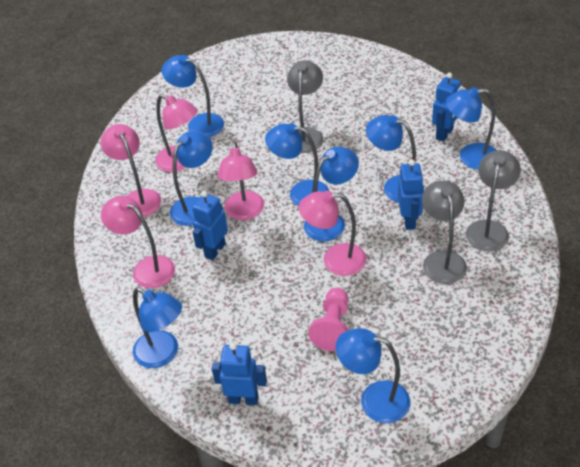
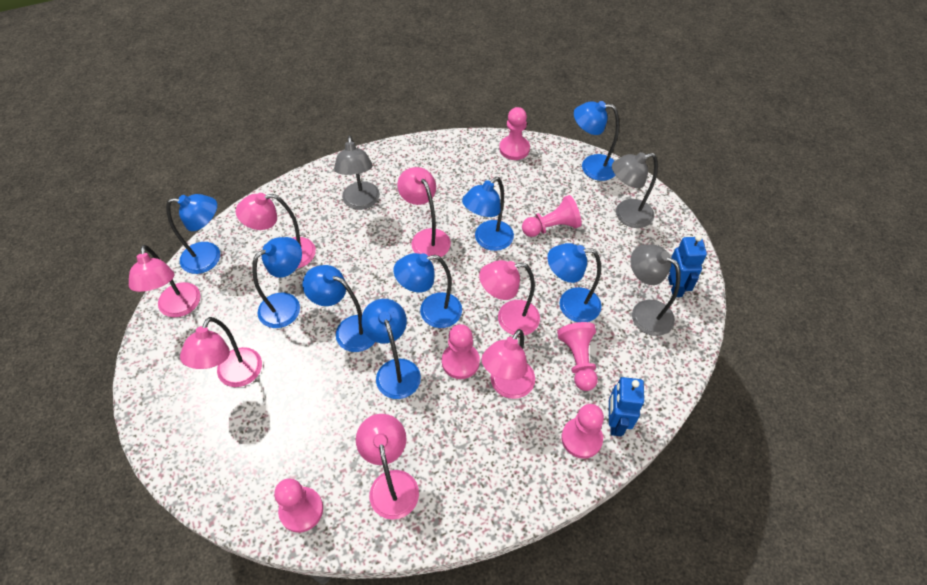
blue robot: 4 -> 2
pink lamp: 5 -> 7
pink pawn: 1 -> 6

